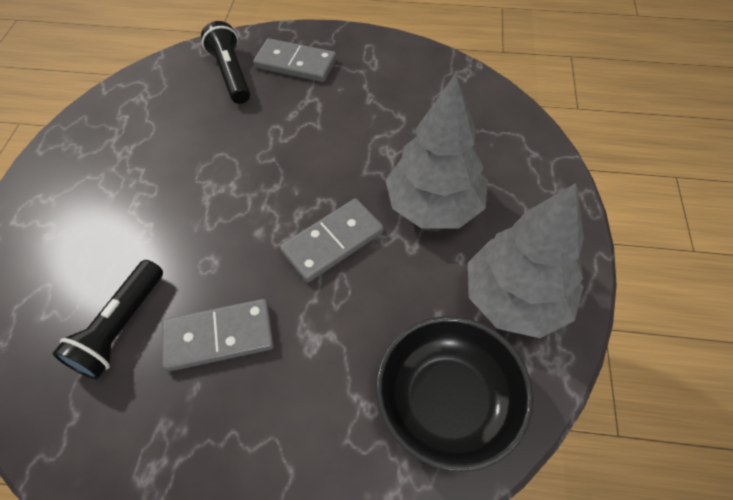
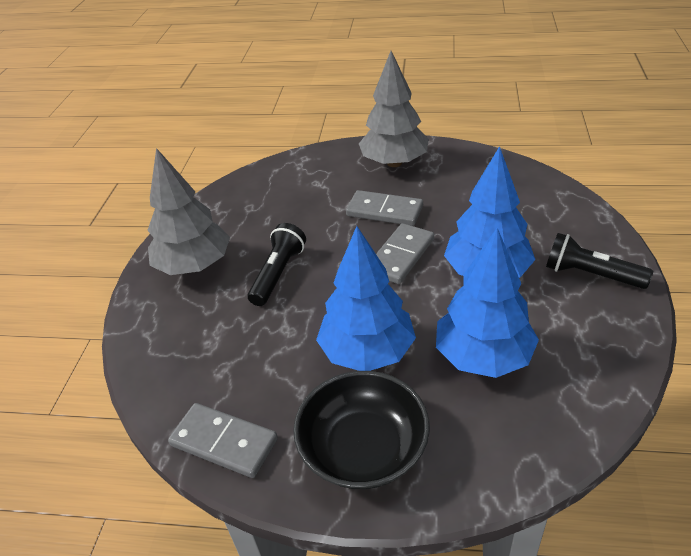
blue tree: 0 -> 3

